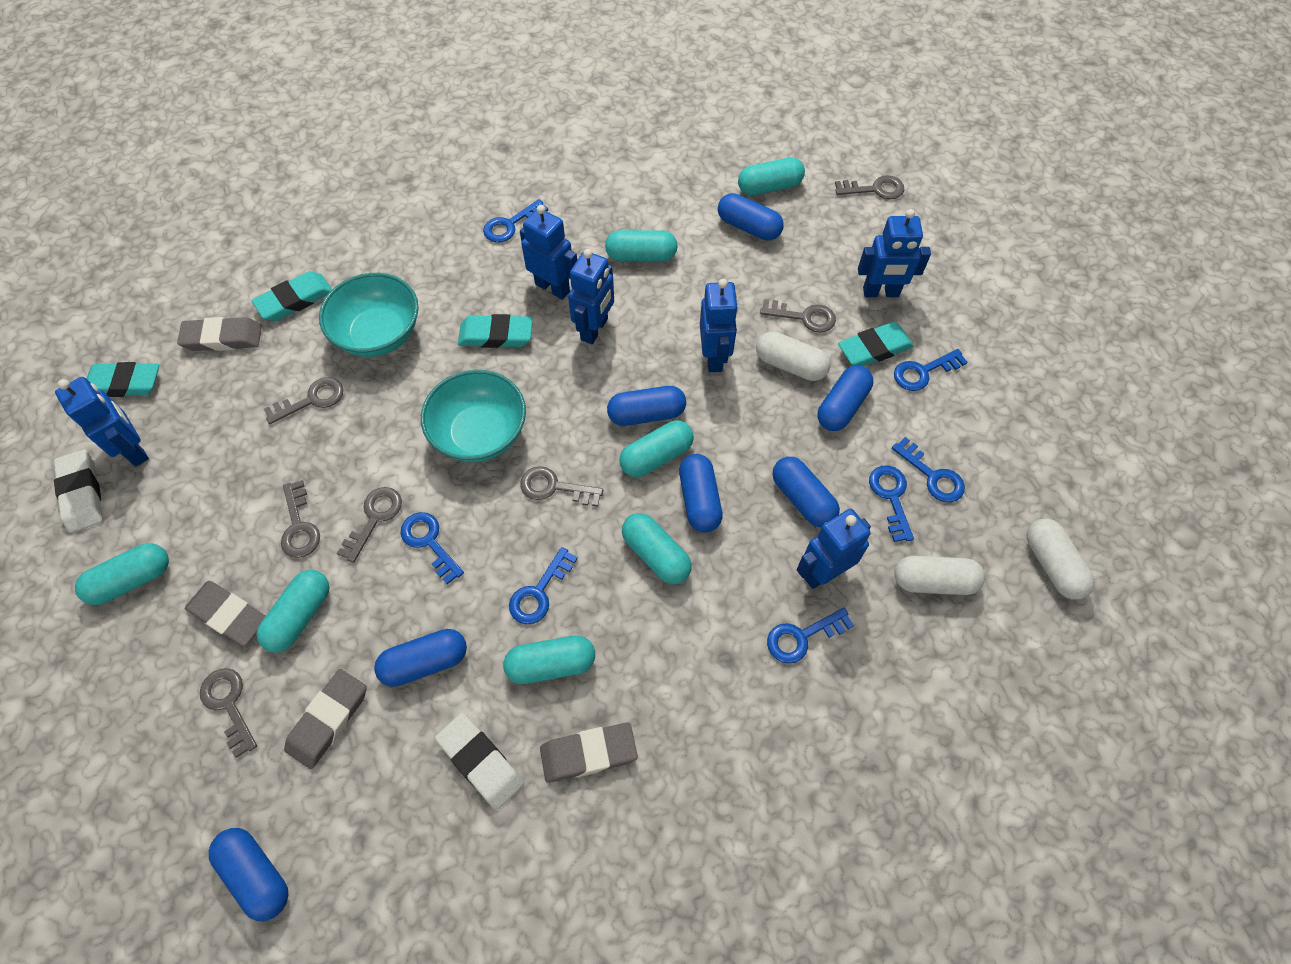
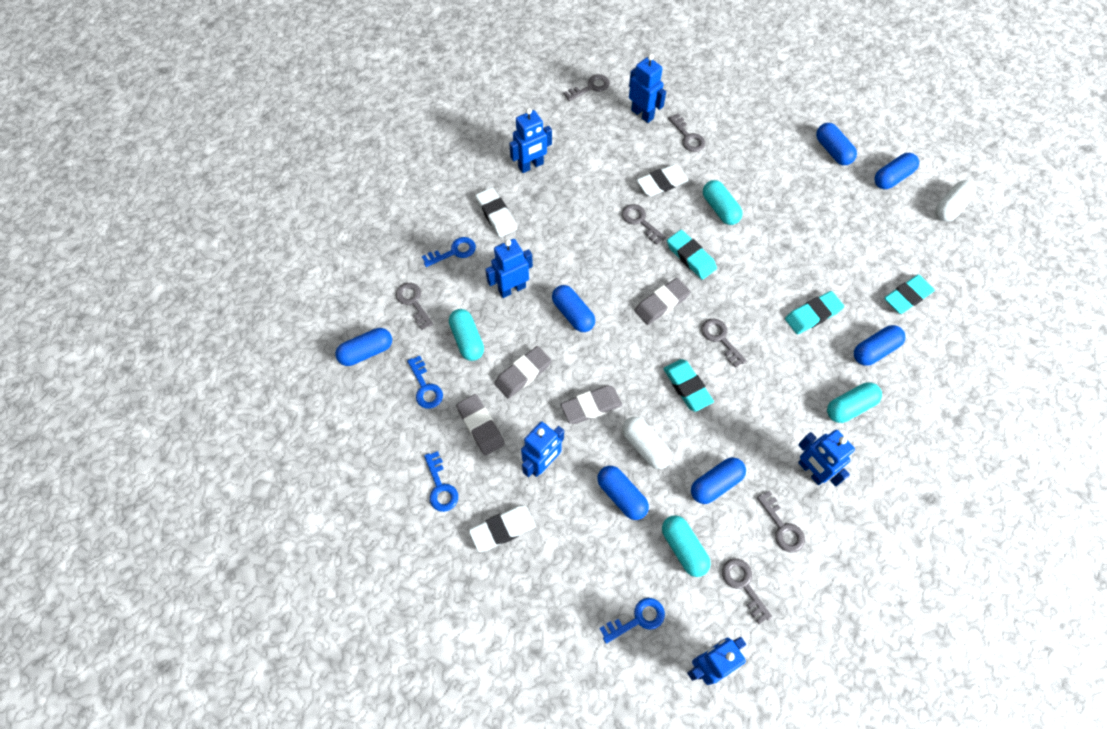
blue key: 7 -> 4
turquoise bowl: 2 -> 0
turquoise capsule: 7 -> 4
white capsule: 3 -> 2
white eraser: 2 -> 3

